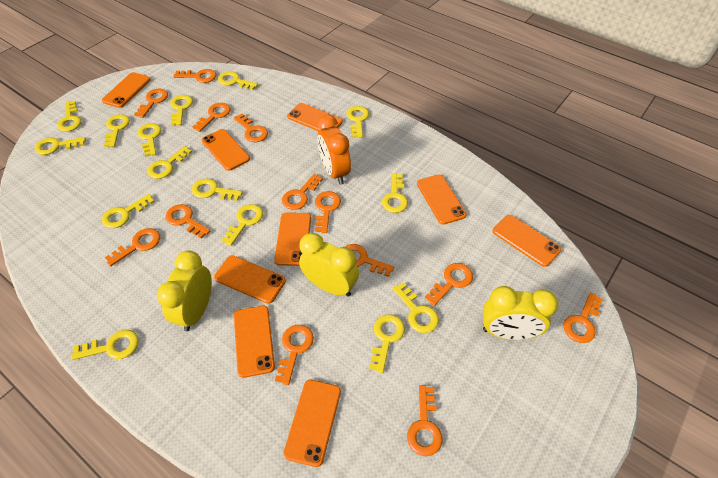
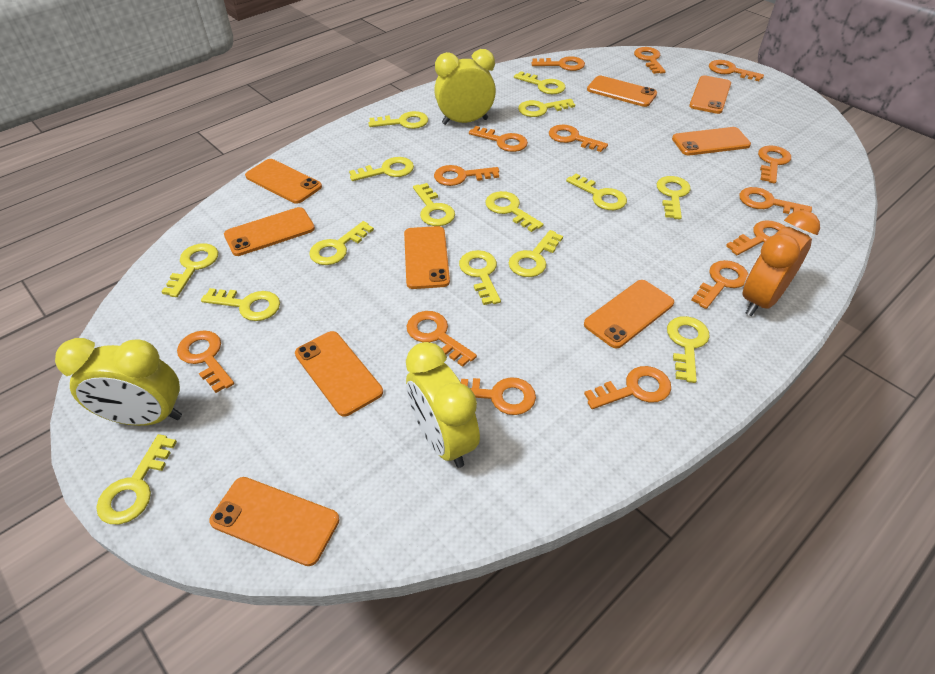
orange key: 13 -> 14

